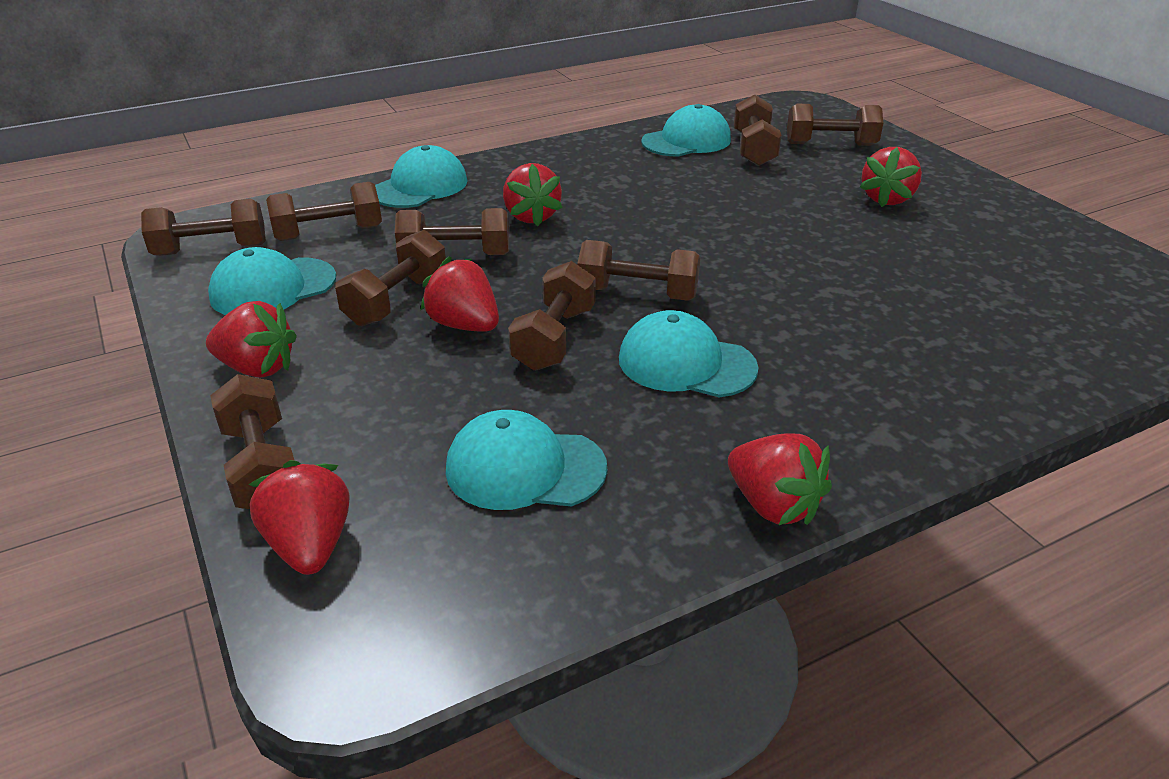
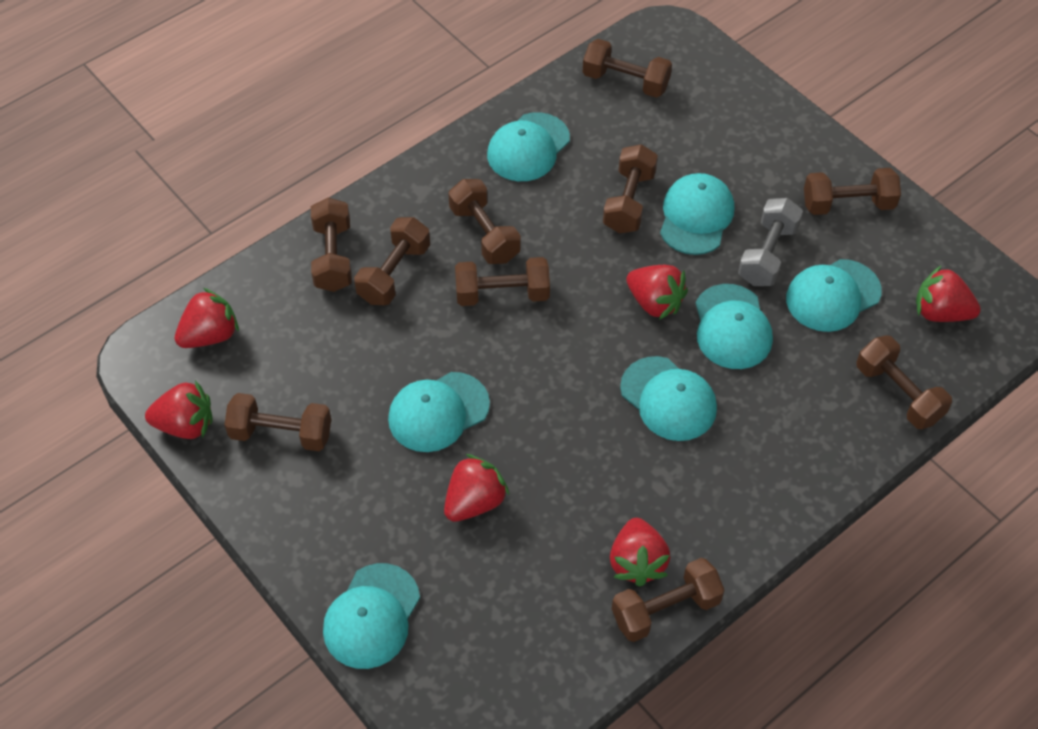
brown dumbbell: 9 -> 10
grey dumbbell: 0 -> 1
turquoise cap: 5 -> 7

